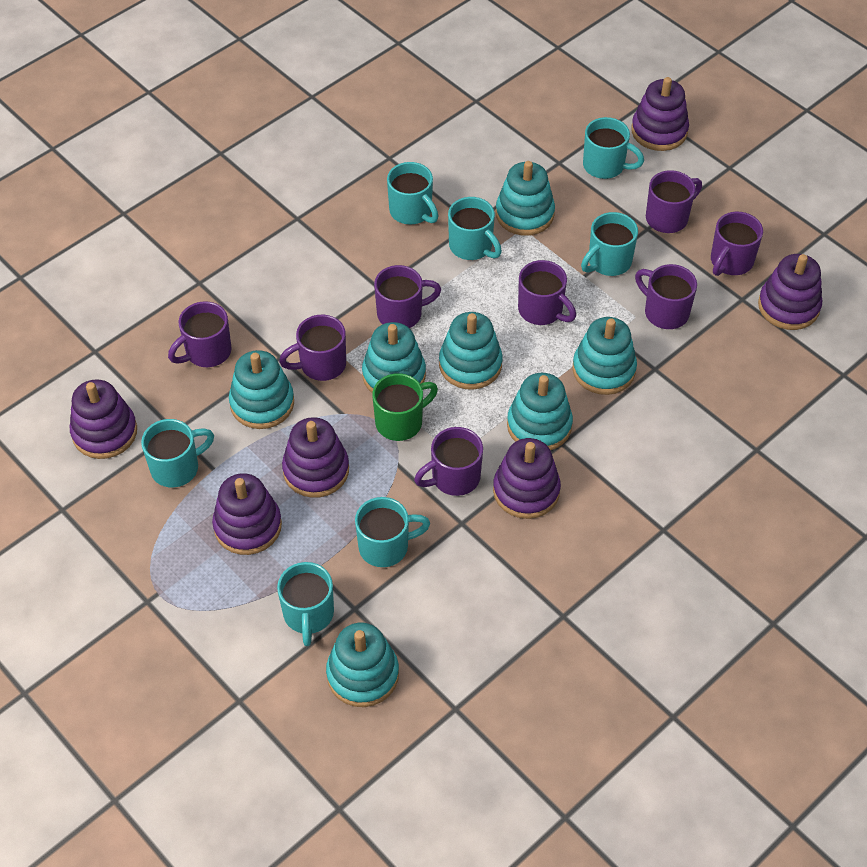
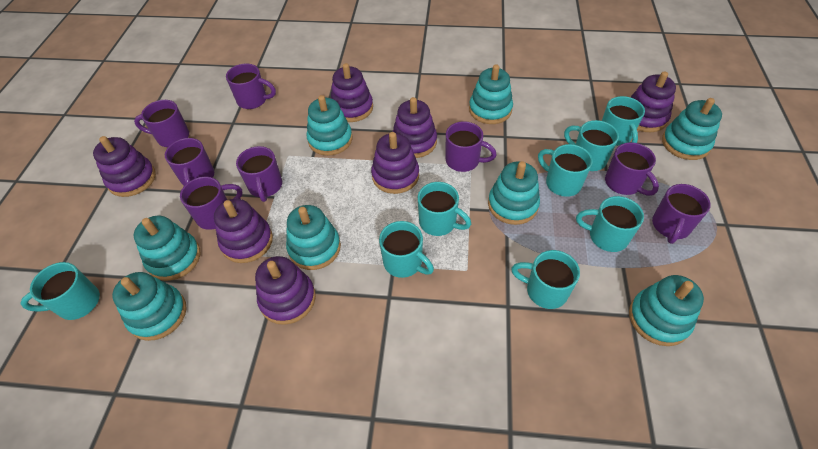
green mug: 1 -> 0
purple stacking toy: 6 -> 7
turquoise mug: 7 -> 8
turquoise stacking toy: 7 -> 8

